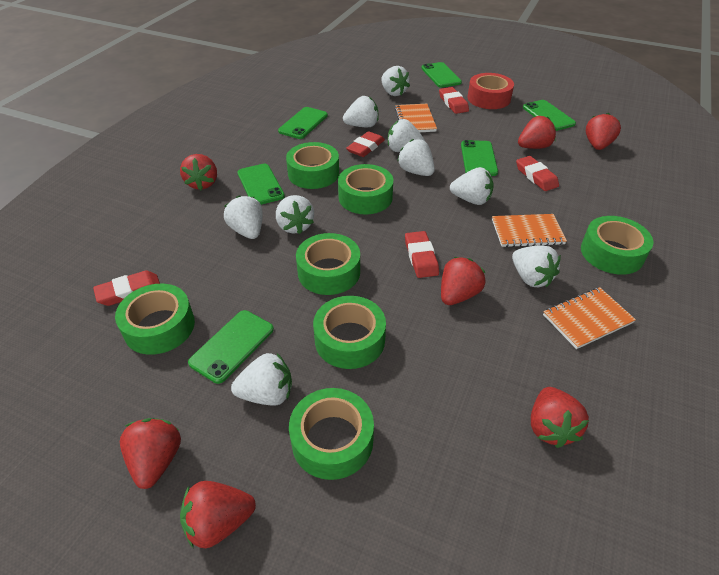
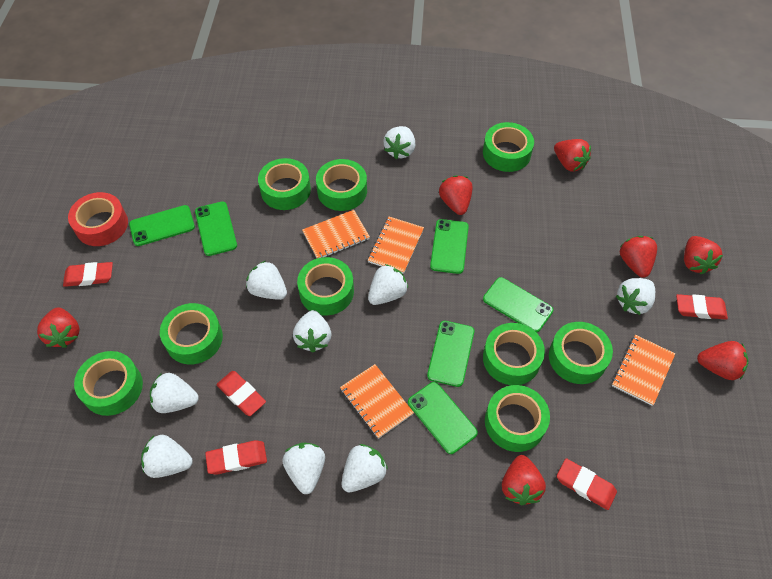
green tape: 7 -> 9
orange notebook: 3 -> 4

